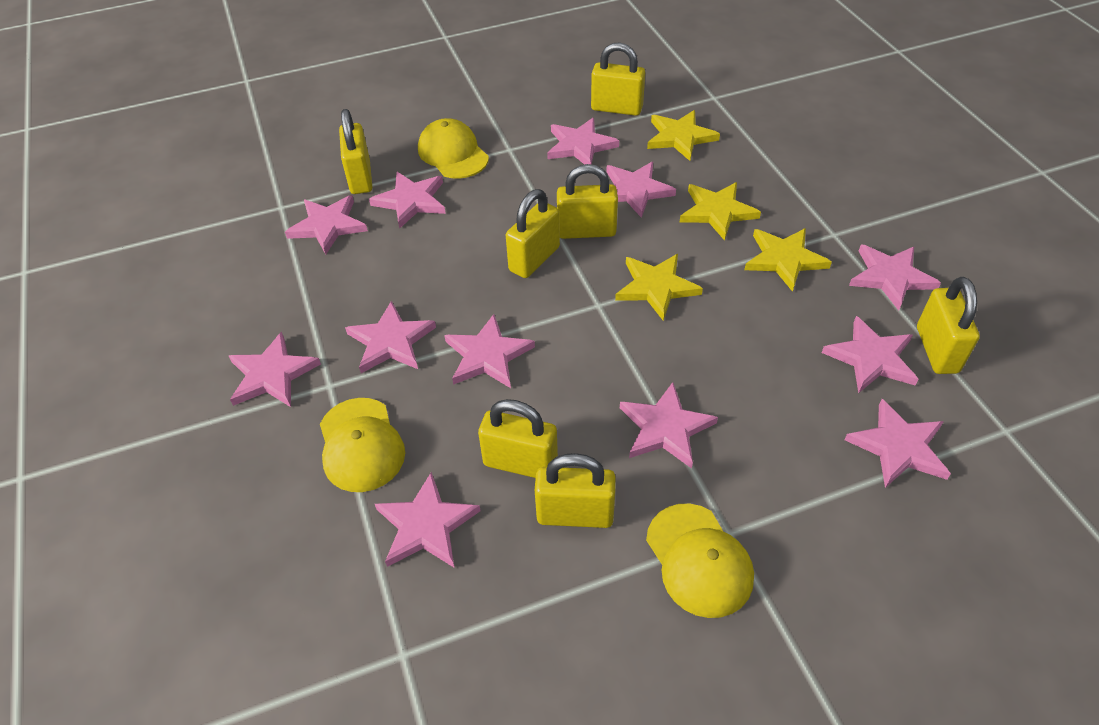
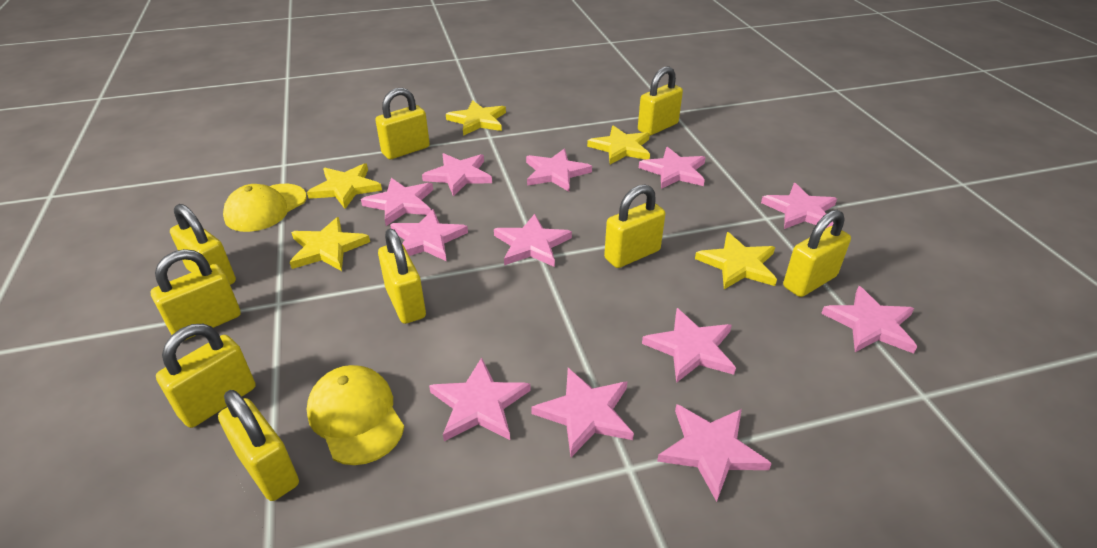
yellow cap: 3 -> 2
yellow padlock: 7 -> 9
yellow star: 4 -> 5

